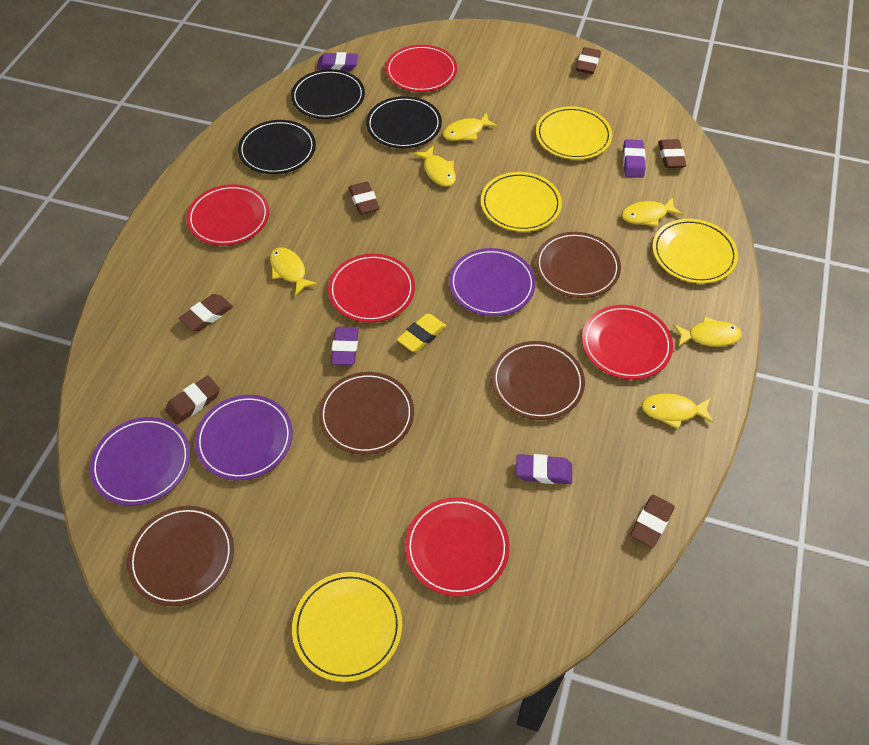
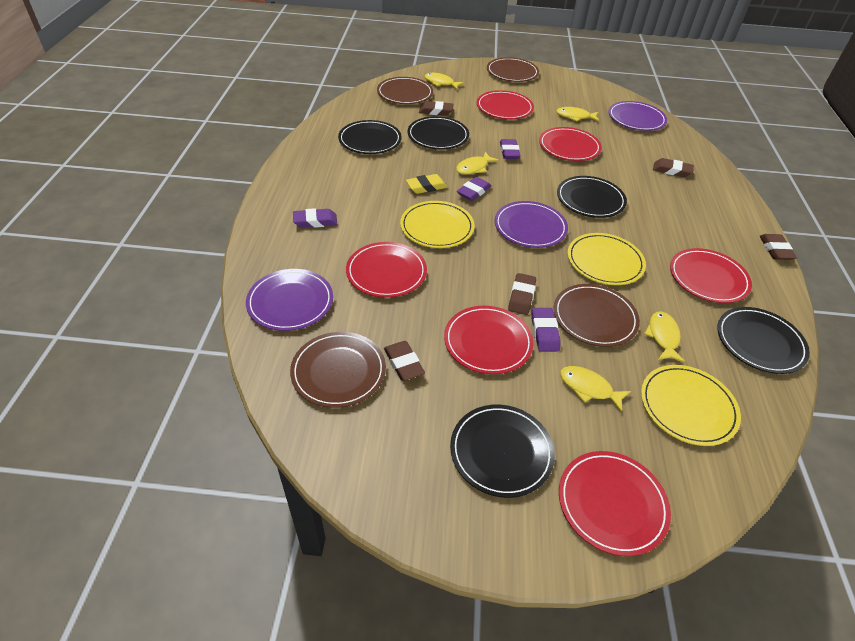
black plate: 3 -> 5
brown eraser: 6 -> 5
red plate: 5 -> 6
yellow fish: 6 -> 5
yellow plate: 4 -> 3

